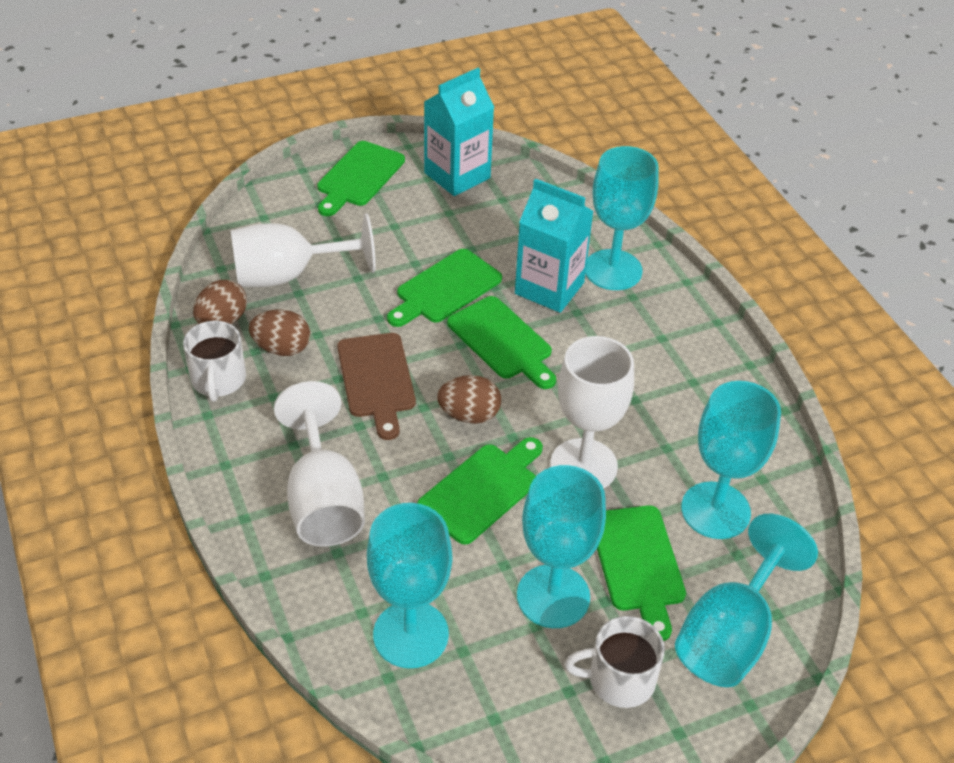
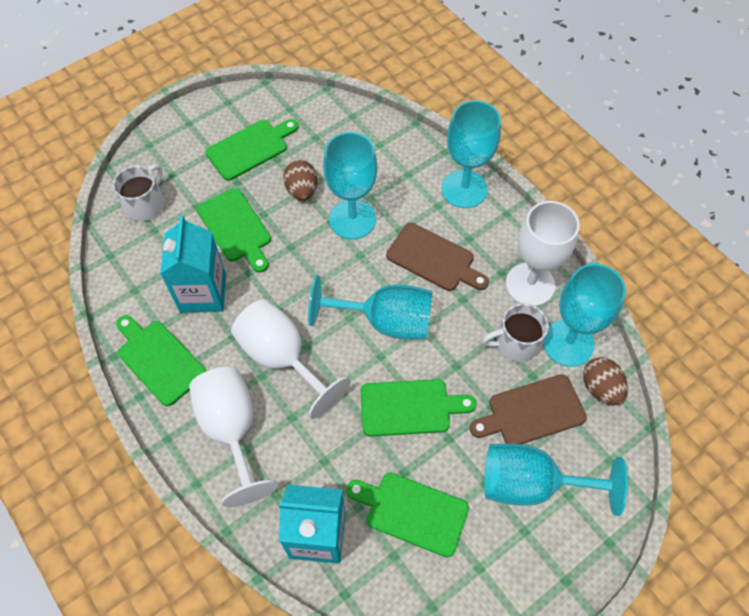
brown cutting board: 1 -> 2
brown egg: 3 -> 2

